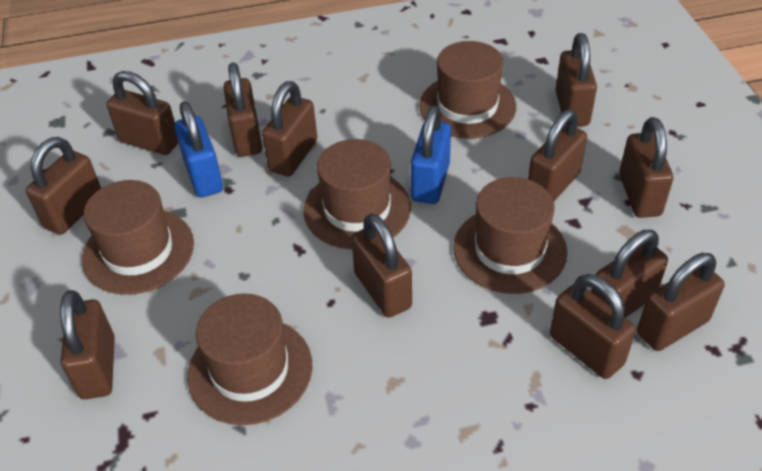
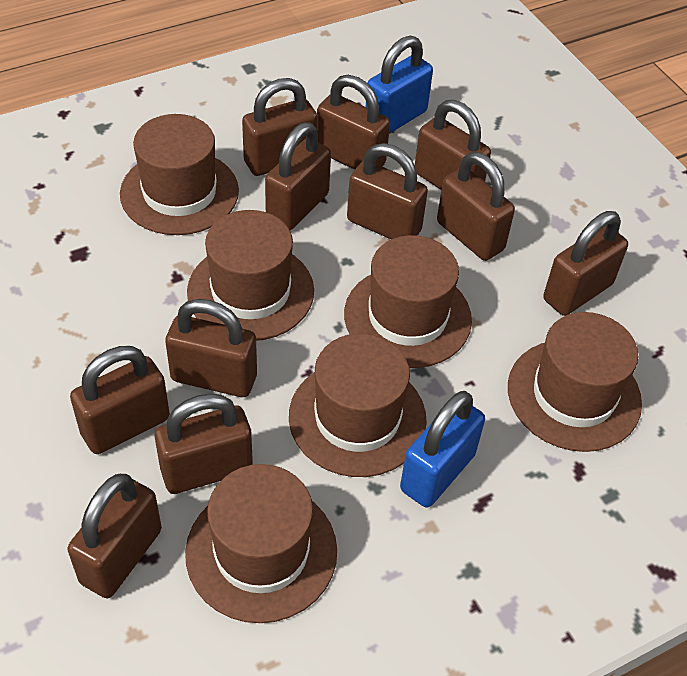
brown hat: 5 -> 6
brown padlock: 12 -> 11

